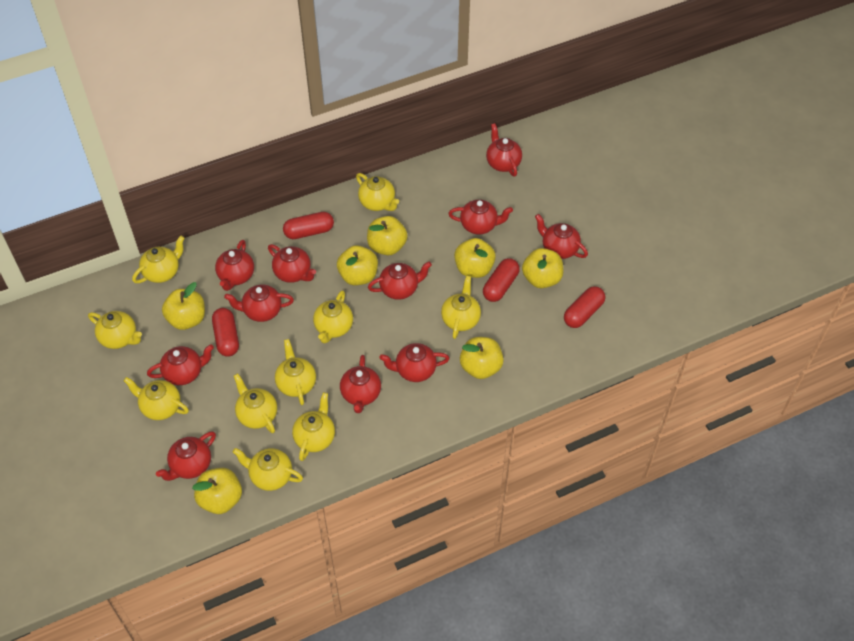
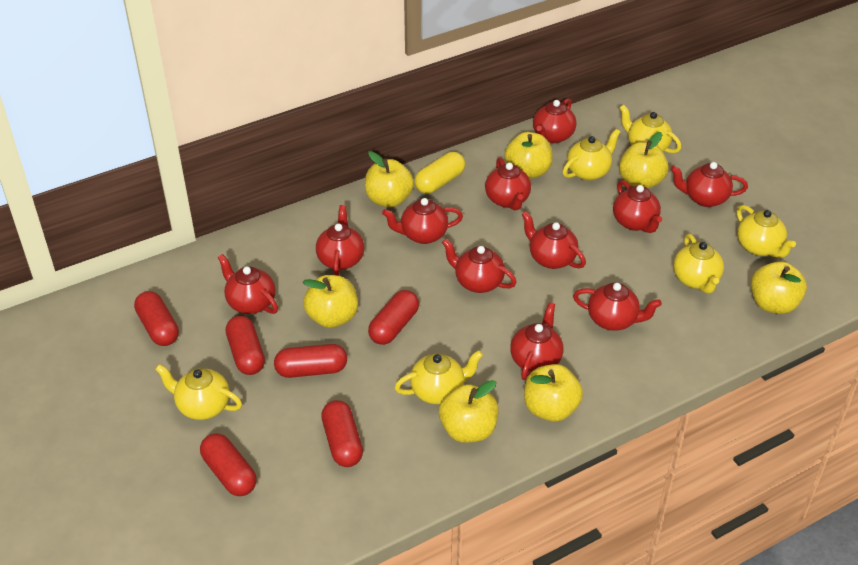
red capsule: 4 -> 6
yellow capsule: 0 -> 1
yellow teapot: 10 -> 6

